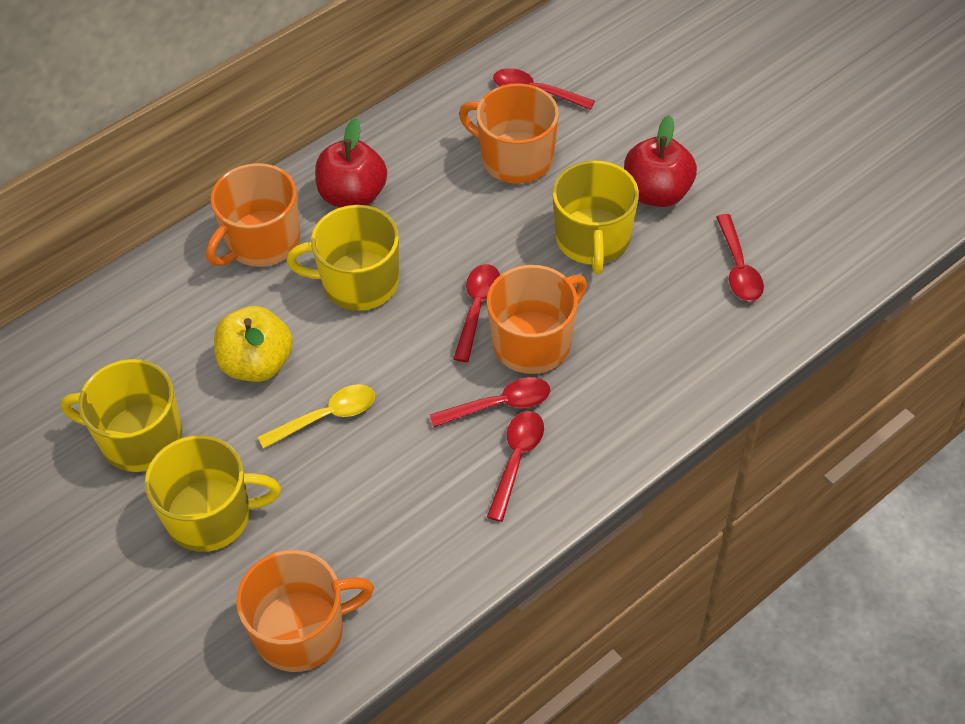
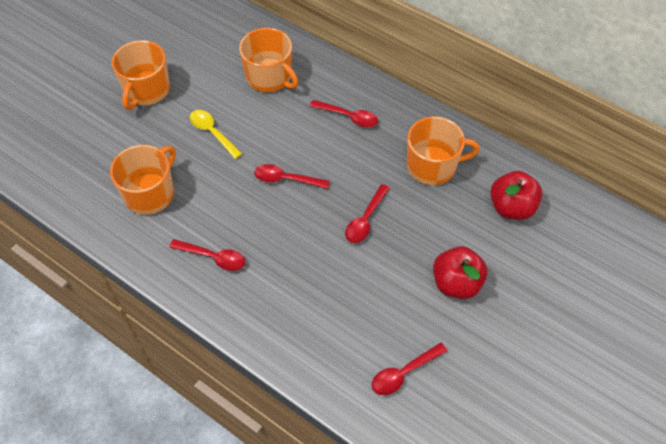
yellow apple: 1 -> 0
yellow mug: 4 -> 0

